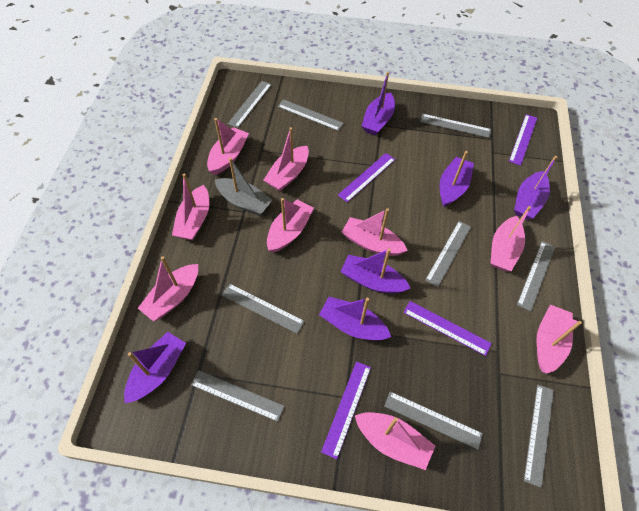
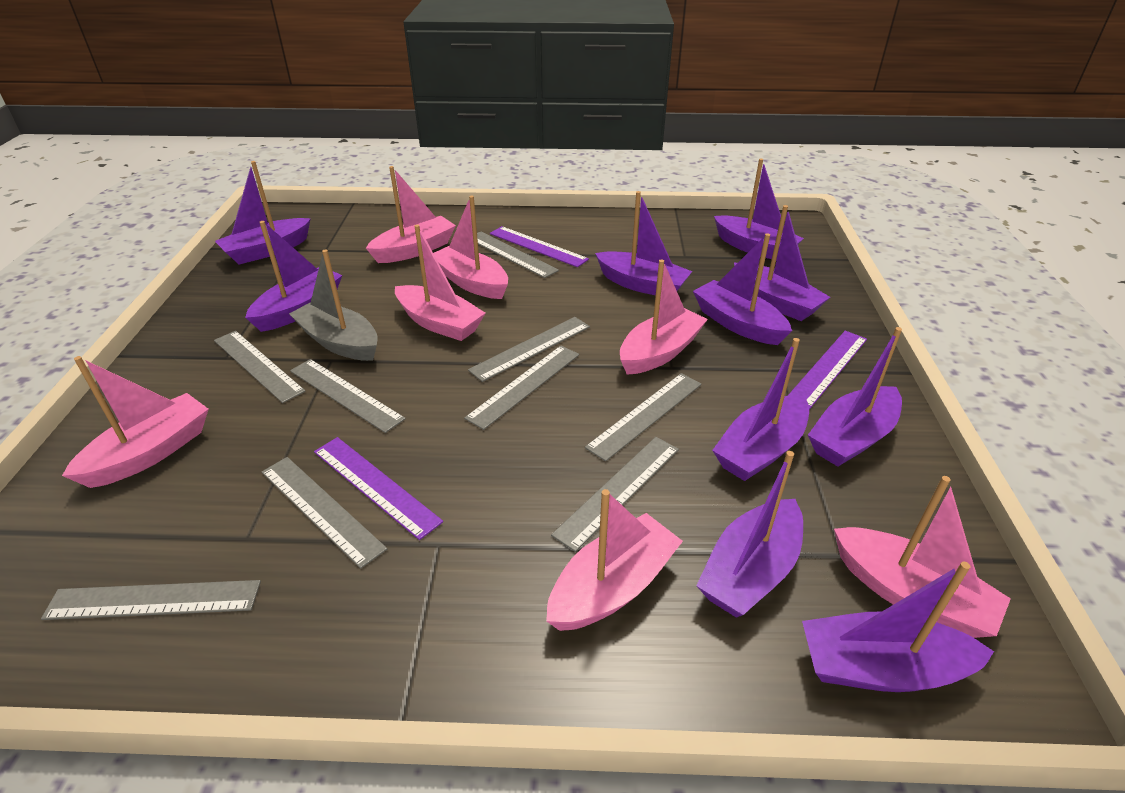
pink boat: 9 -> 7
purple boat: 6 -> 10
purple ruler: 4 -> 3

